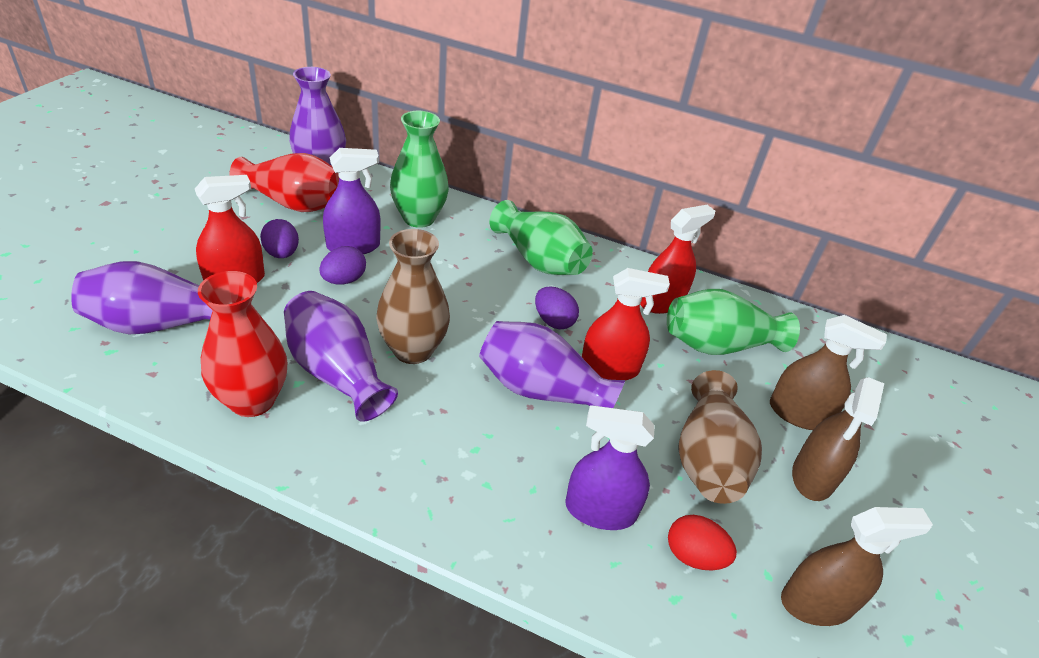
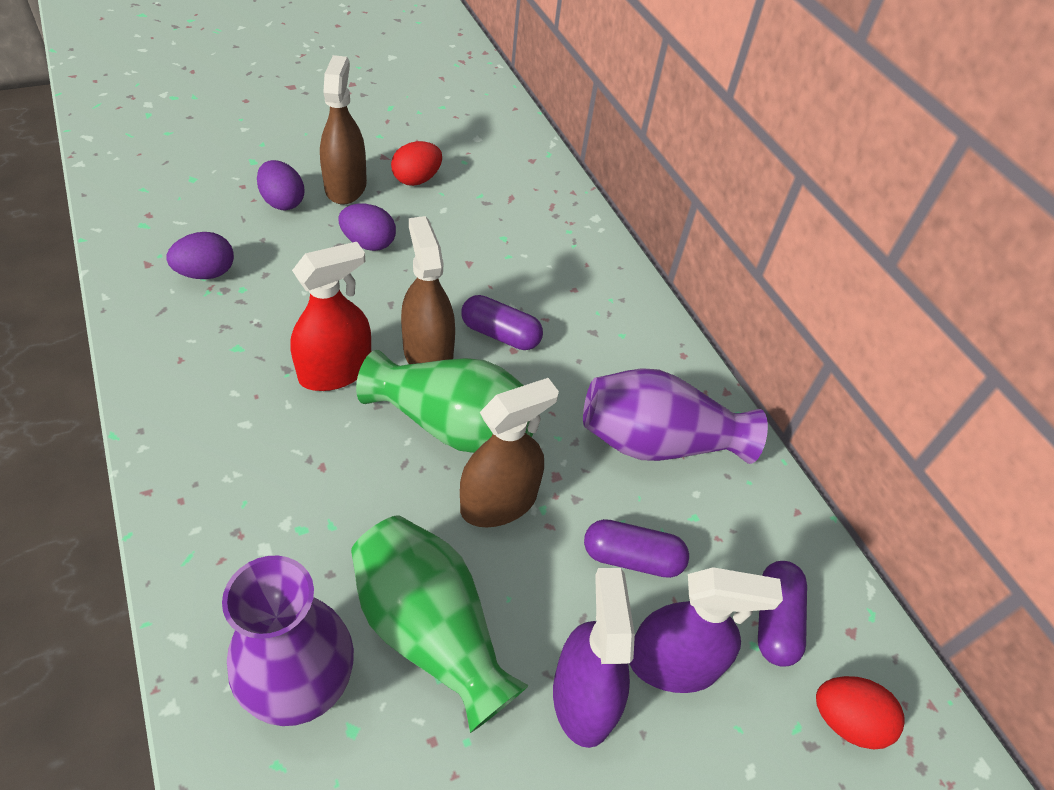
brown vase: 2 -> 0
green vase: 3 -> 2
purple capsule: 0 -> 3
purple vase: 4 -> 2
red egg: 1 -> 2
red spray bottle: 3 -> 1
red vase: 2 -> 0

